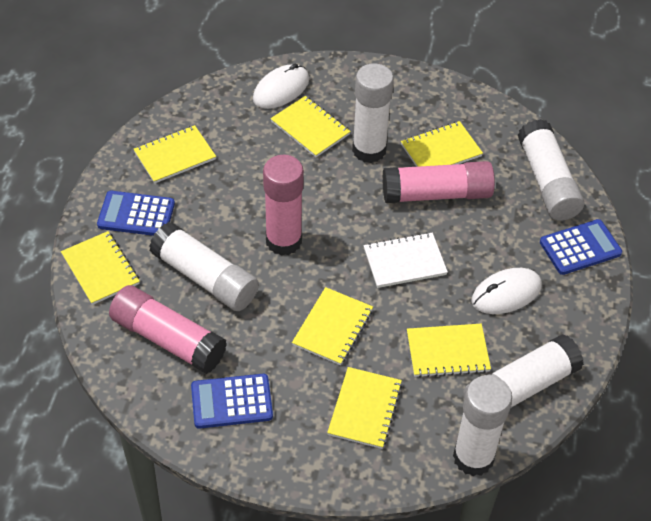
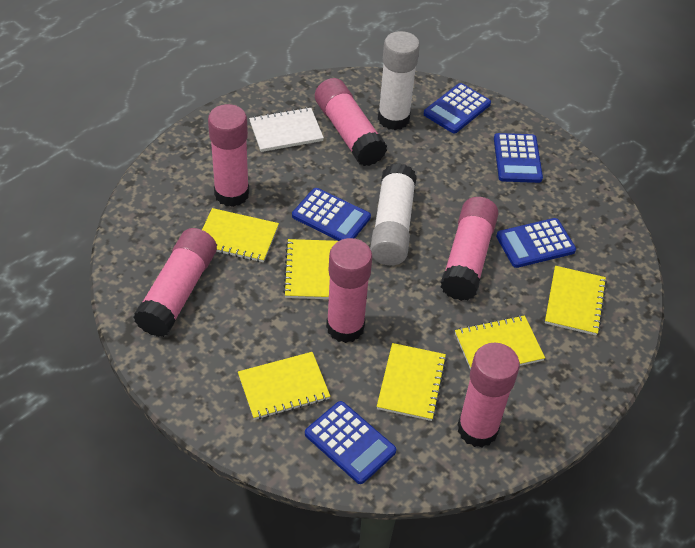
blue calculator: 3 -> 5
pink glue stick: 3 -> 6
white glue stick: 5 -> 2
white mouse: 2 -> 0
yellow notebook: 7 -> 6

